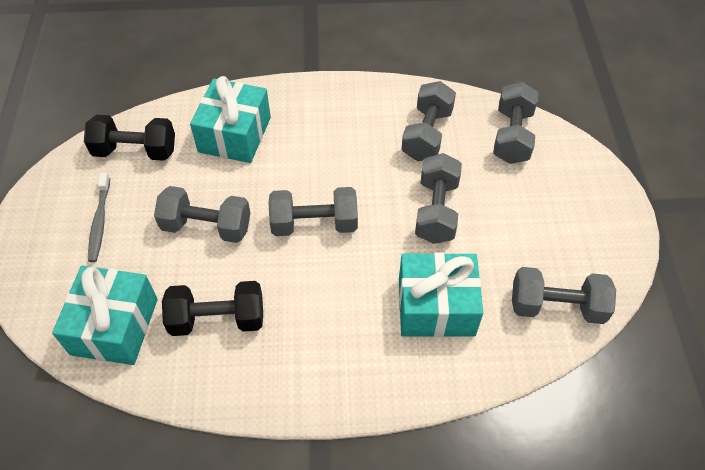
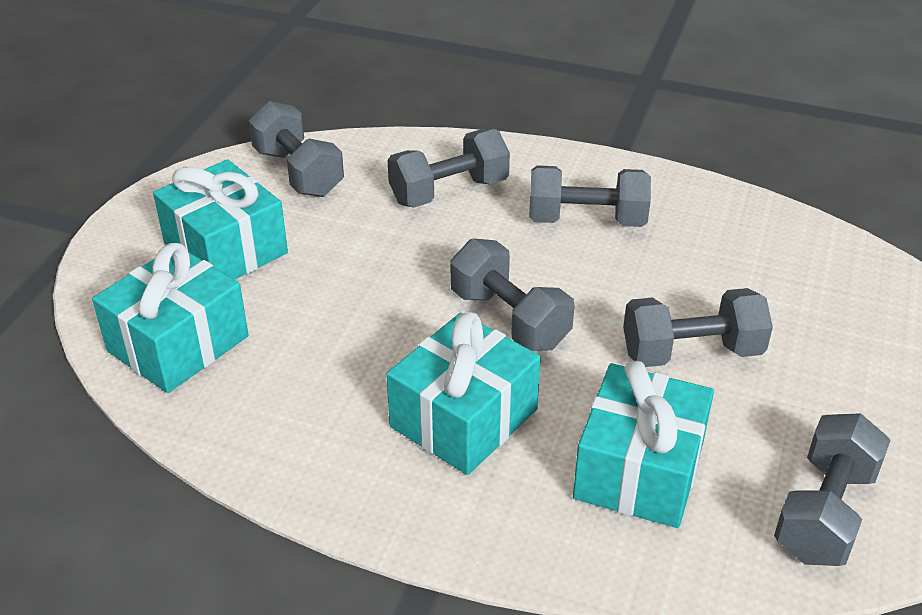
black dumbbell: 2 -> 0
grey toothbrush: 1 -> 0
turquoise gift: 3 -> 4

